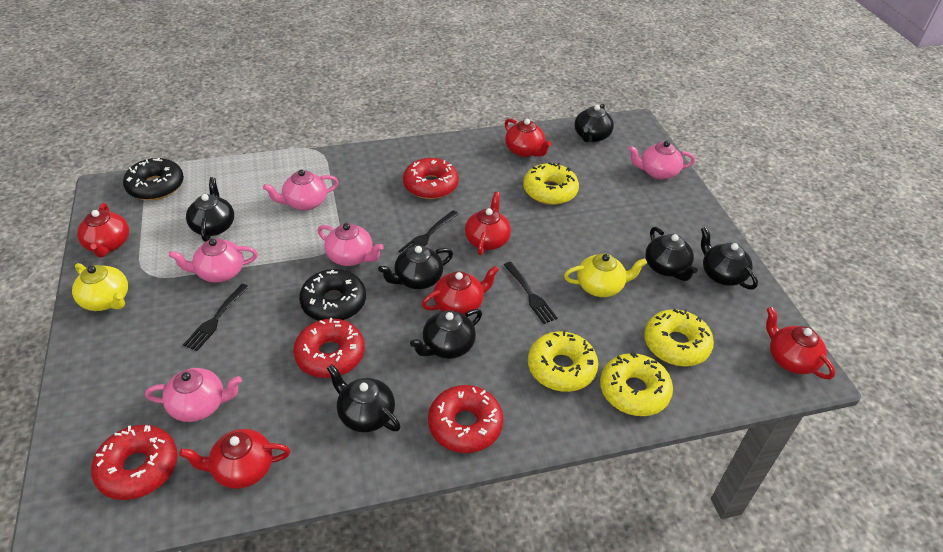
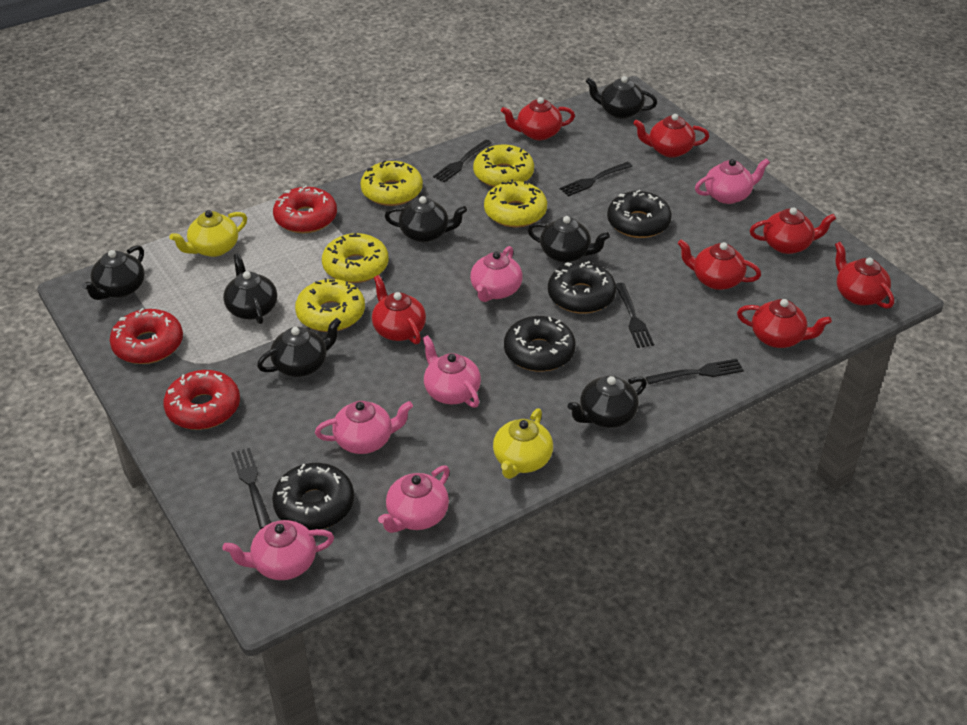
black donut: 2 -> 4
black fork: 3 -> 5
pink teapot: 5 -> 6
red donut: 4 -> 3
red teapot: 6 -> 7
yellow donut: 4 -> 5

